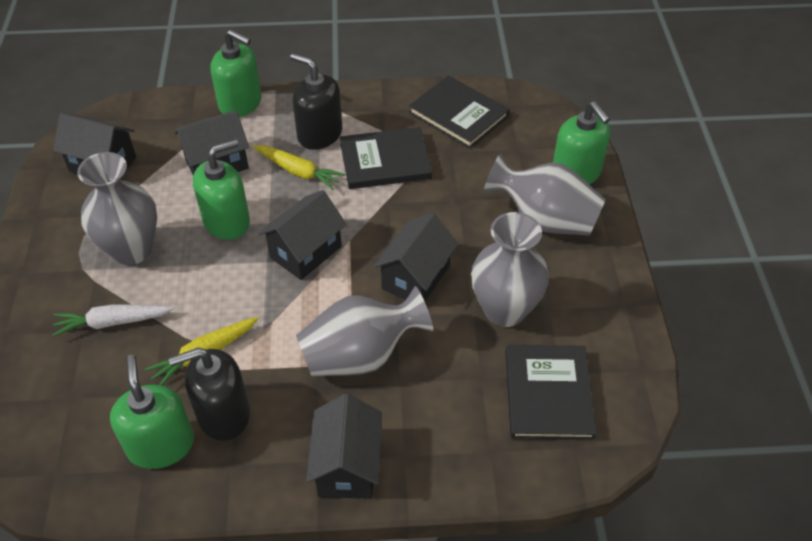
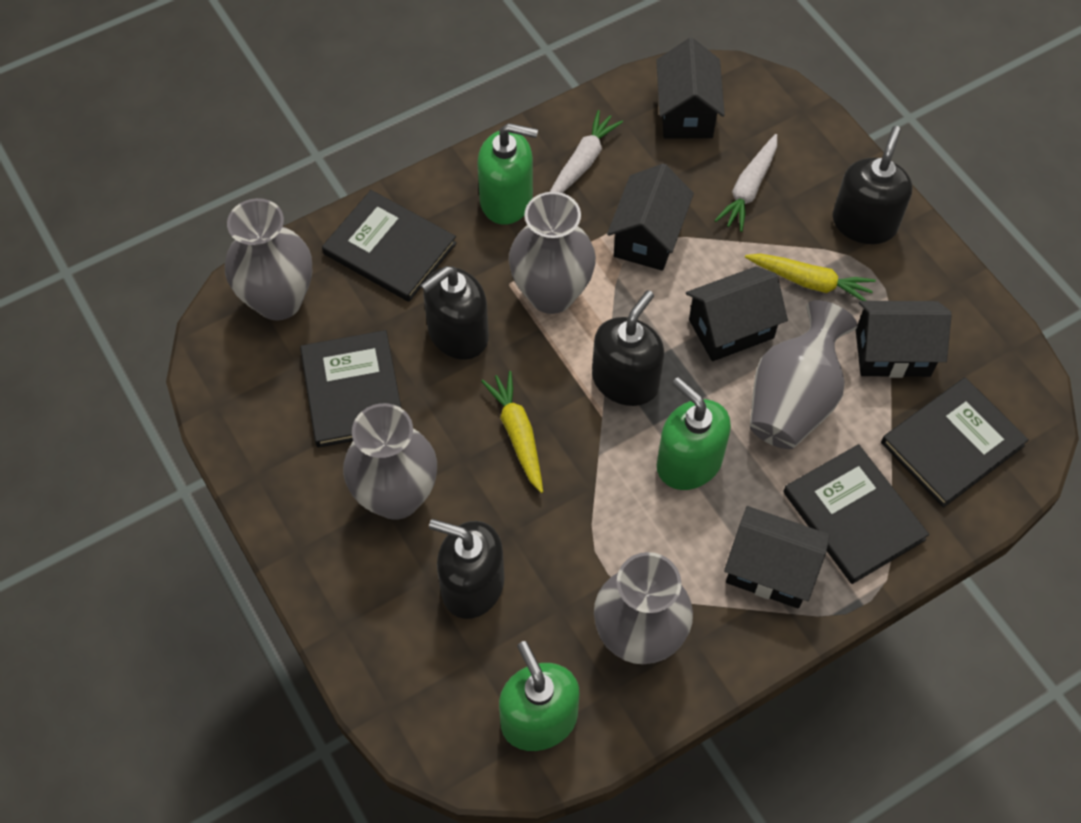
black book: 3 -> 4
black soap dispenser: 2 -> 4
green soap dispenser: 4 -> 3
grey vase: 4 -> 5
white carrot: 1 -> 2

